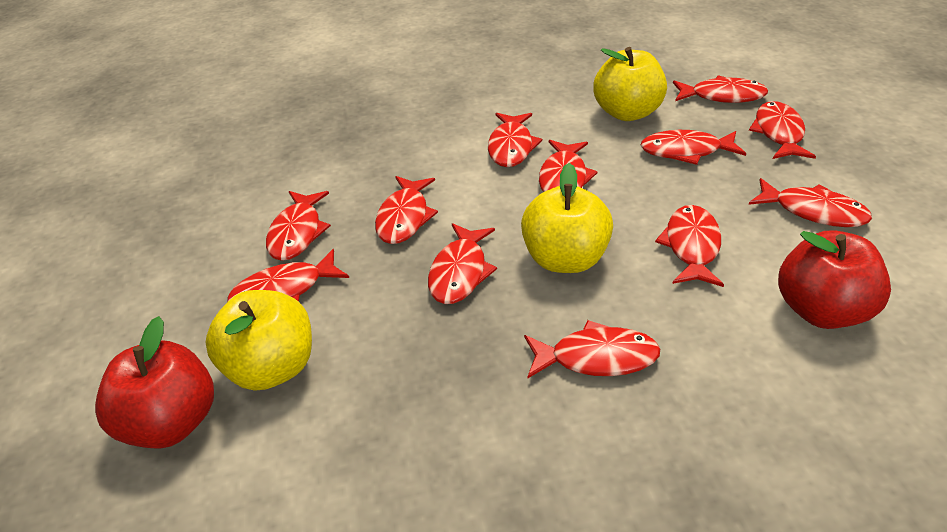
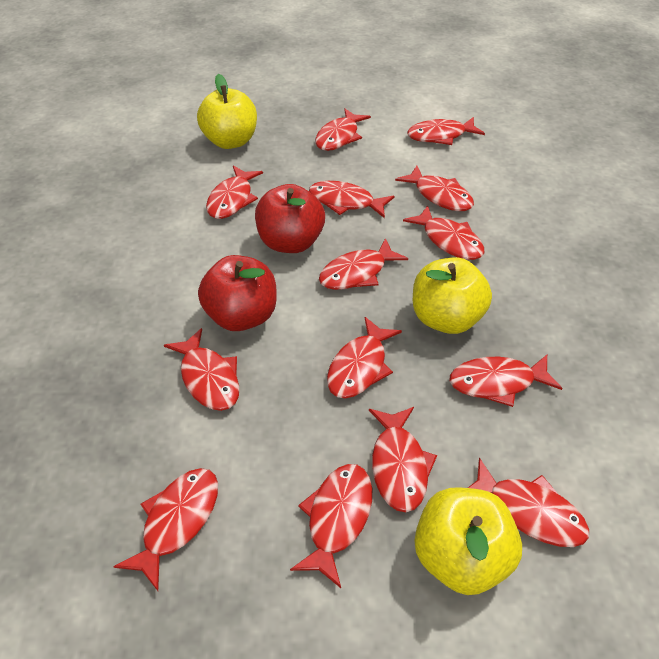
red fish: 12 -> 14

